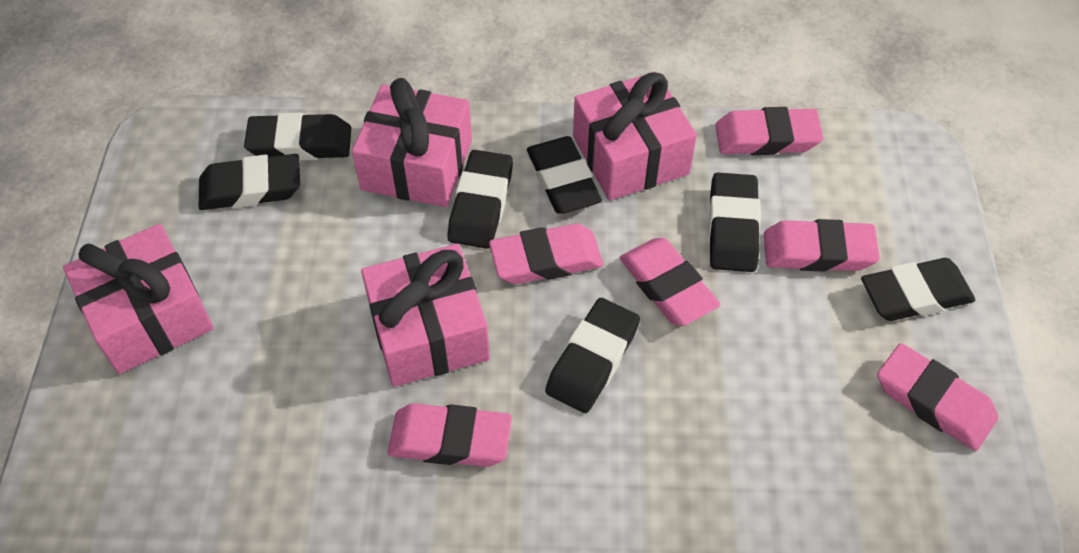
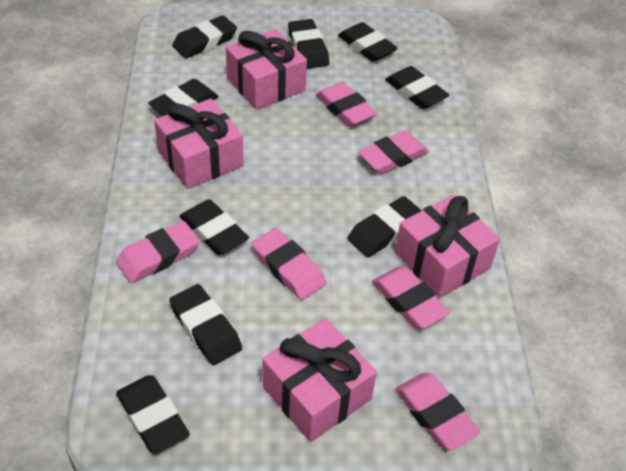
black eraser: 7 -> 9

